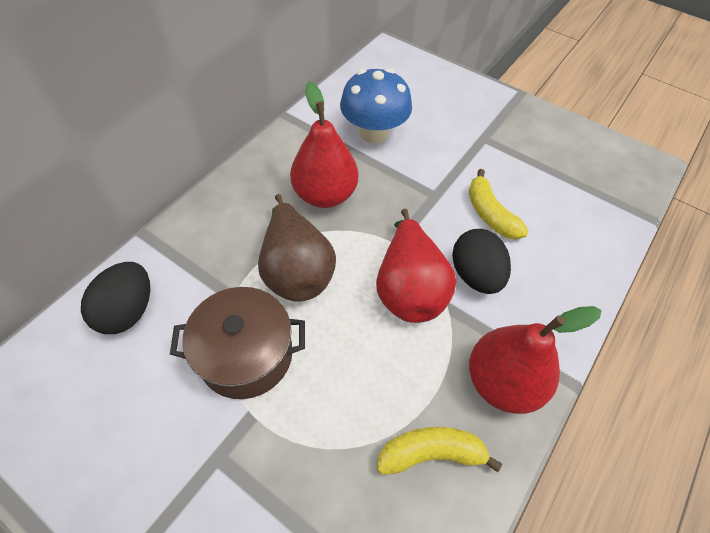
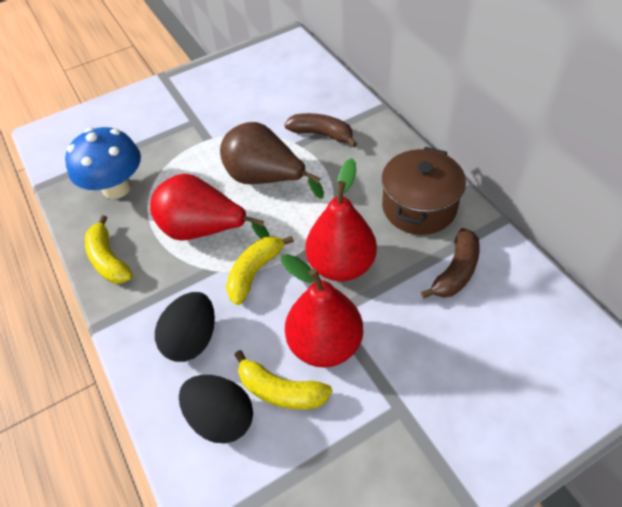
brown banana: 0 -> 2
yellow banana: 2 -> 3

